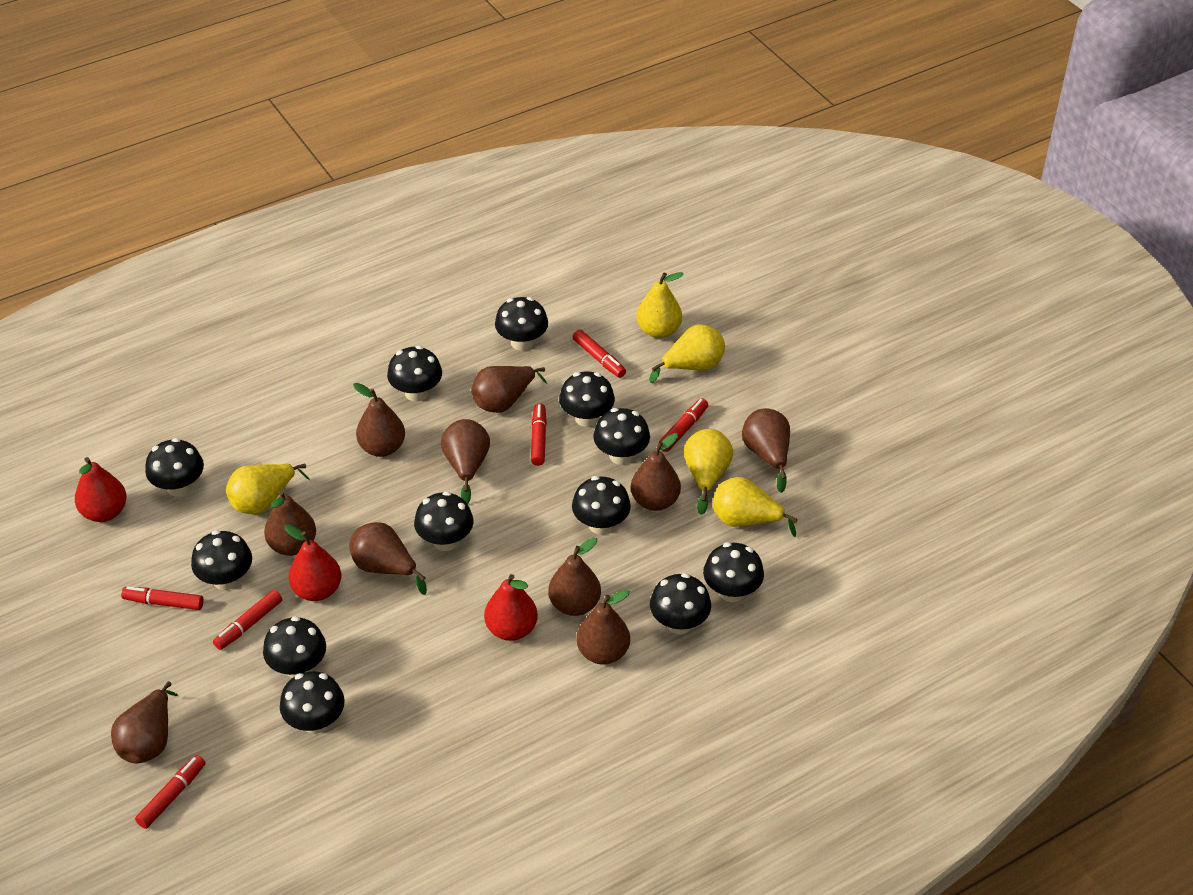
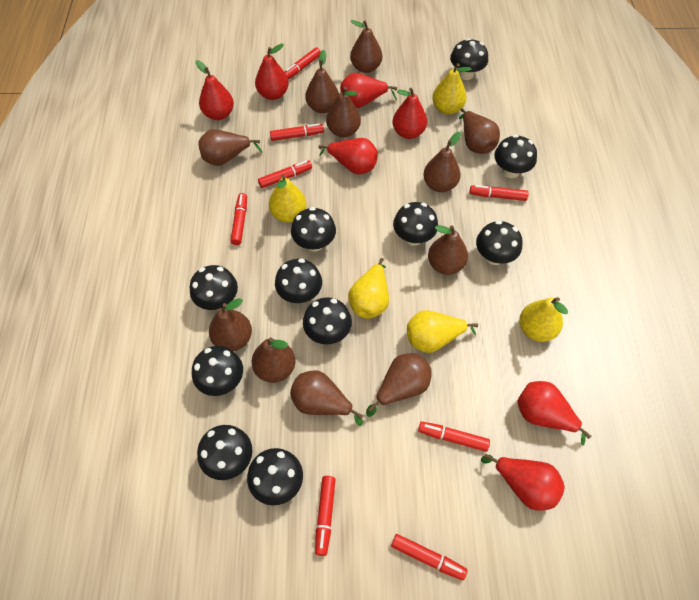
black mushroom: 12 -> 11
brown pear: 10 -> 11
red marker: 6 -> 8
red pear: 3 -> 7

